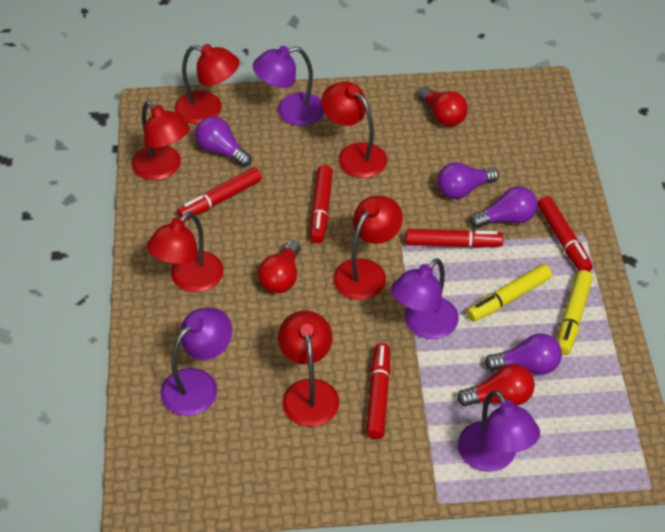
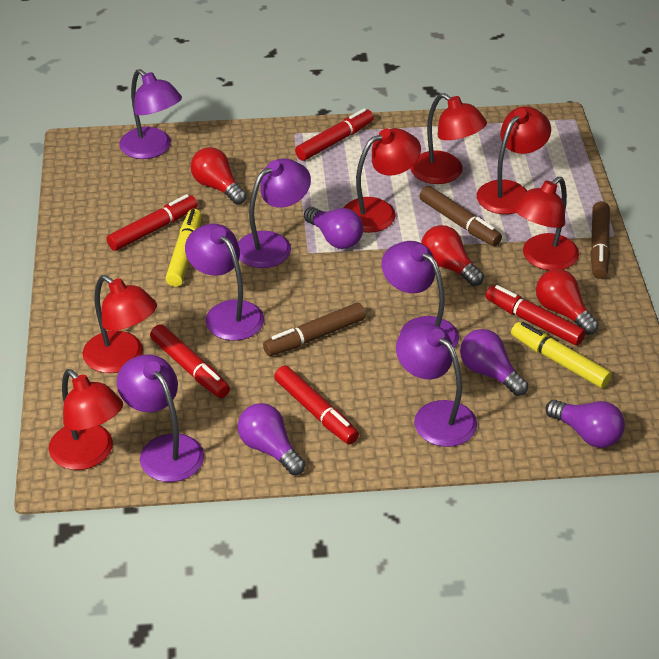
brown marker: 0 -> 3
purple lamp: 4 -> 6

